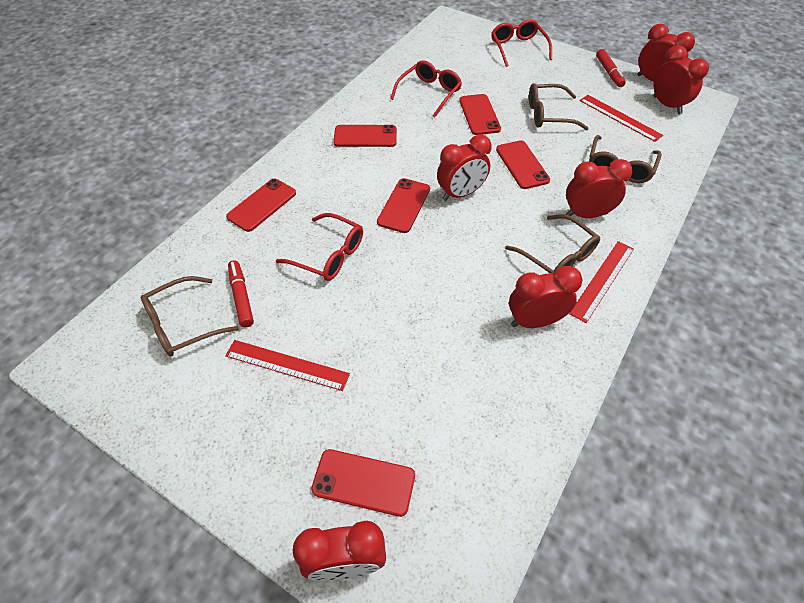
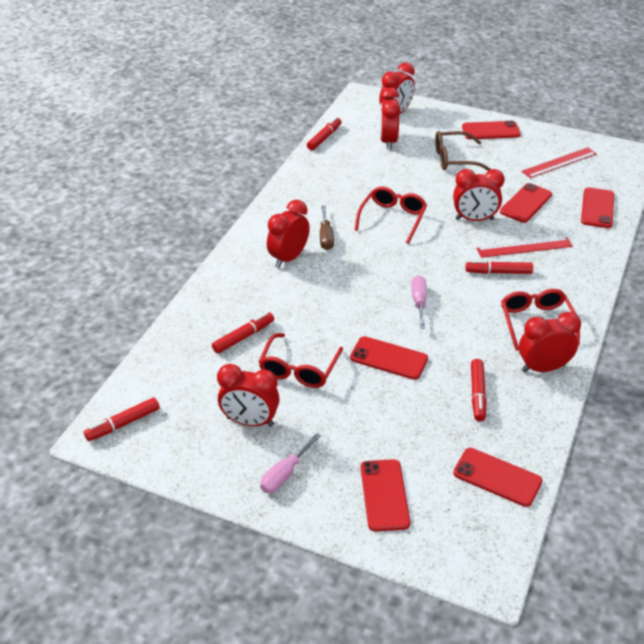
brown glasses: 4 -> 1
brown screwdriver: 0 -> 1
pink screwdriver: 0 -> 2
red marker: 2 -> 5
red ruler: 3 -> 2

